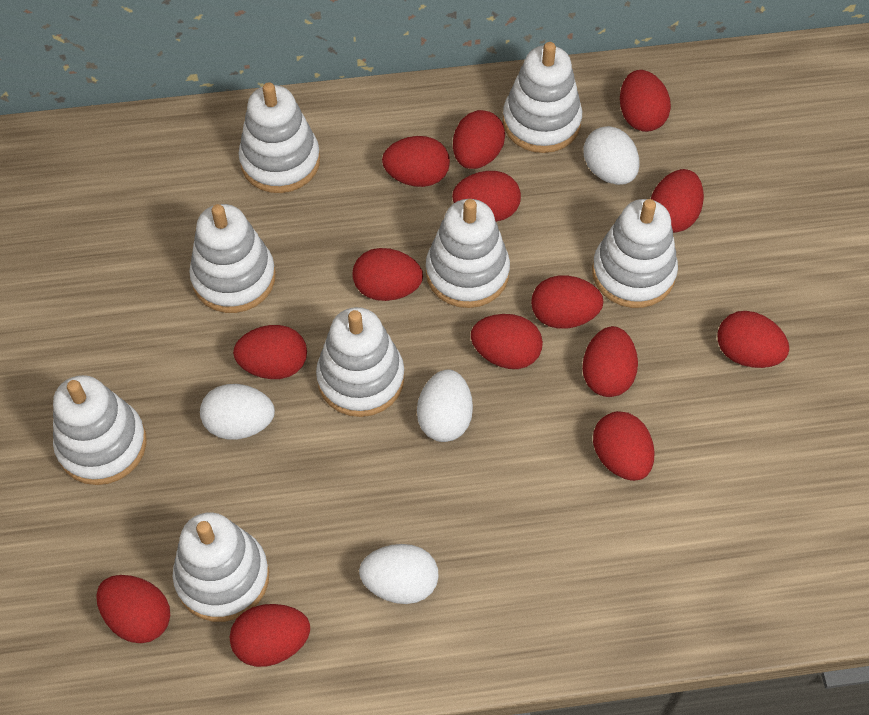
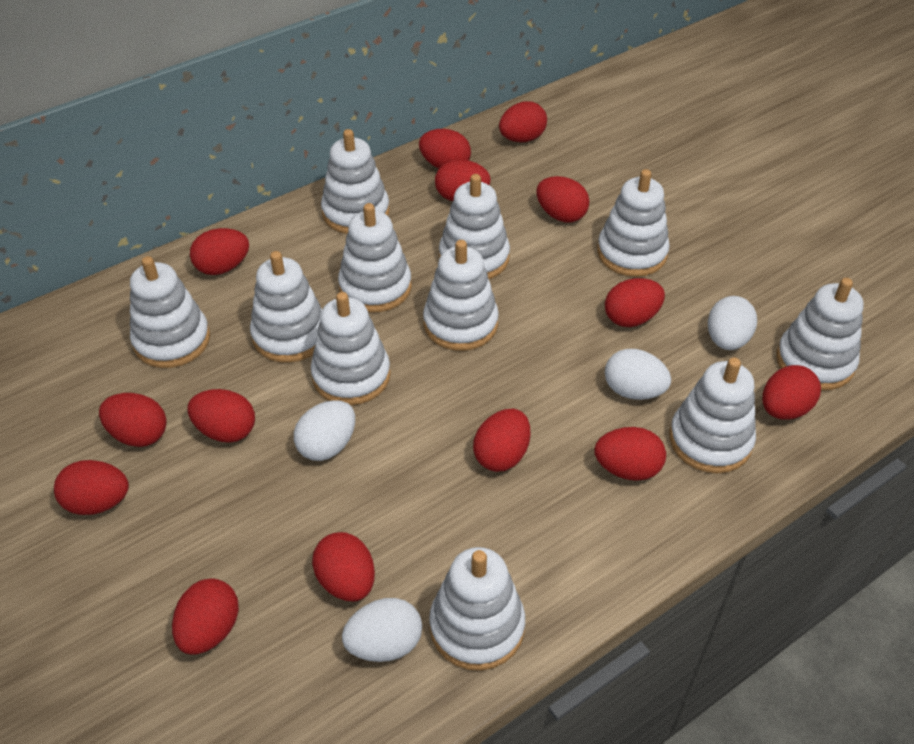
white stacking toy: 8 -> 11

